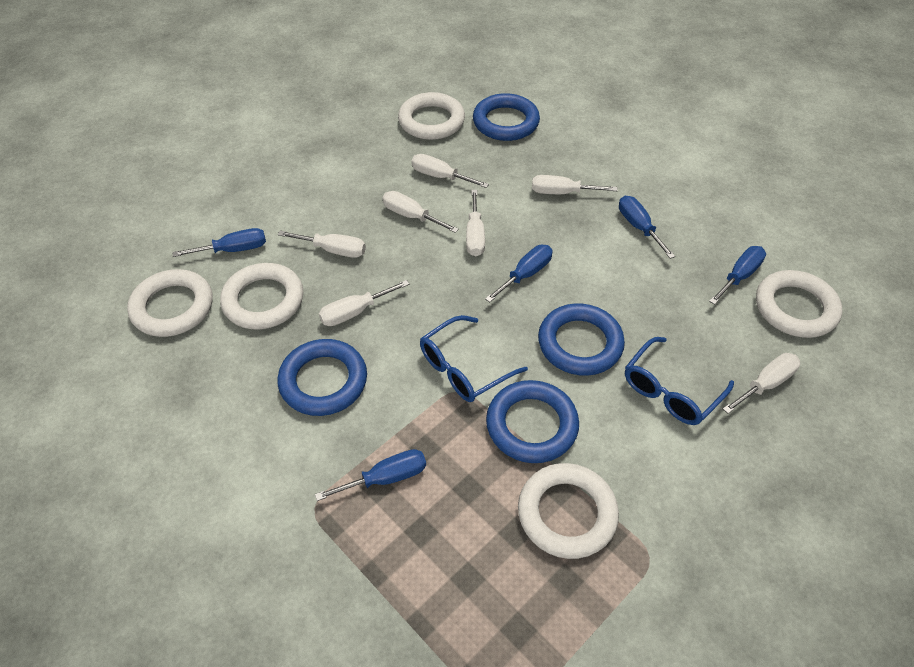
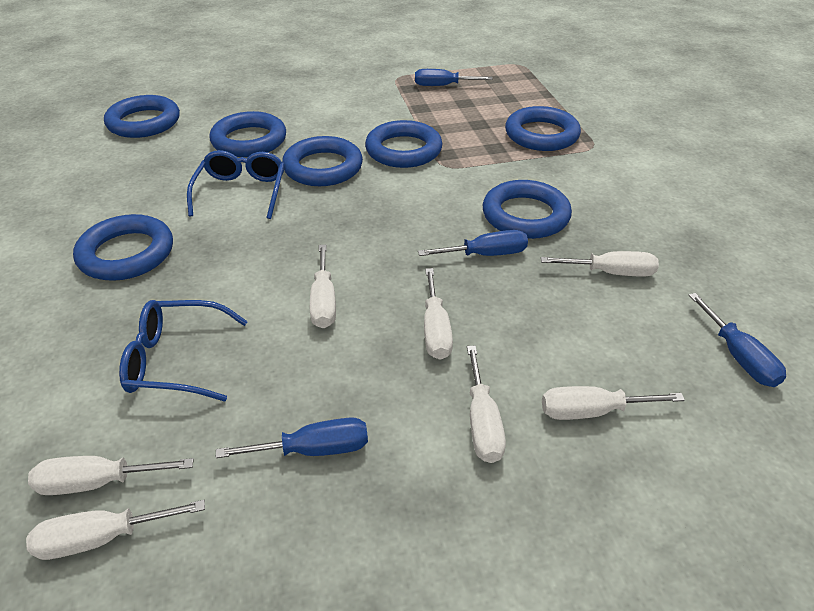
blue ring: 4 -> 7
blue screwdriver: 5 -> 4
white ring: 5 -> 0

